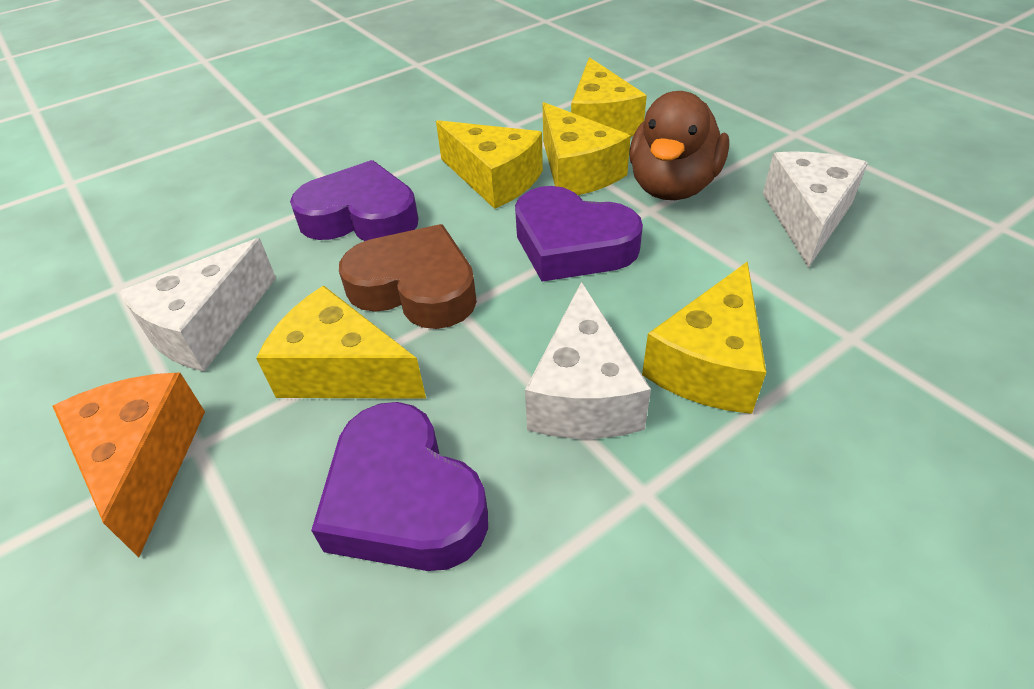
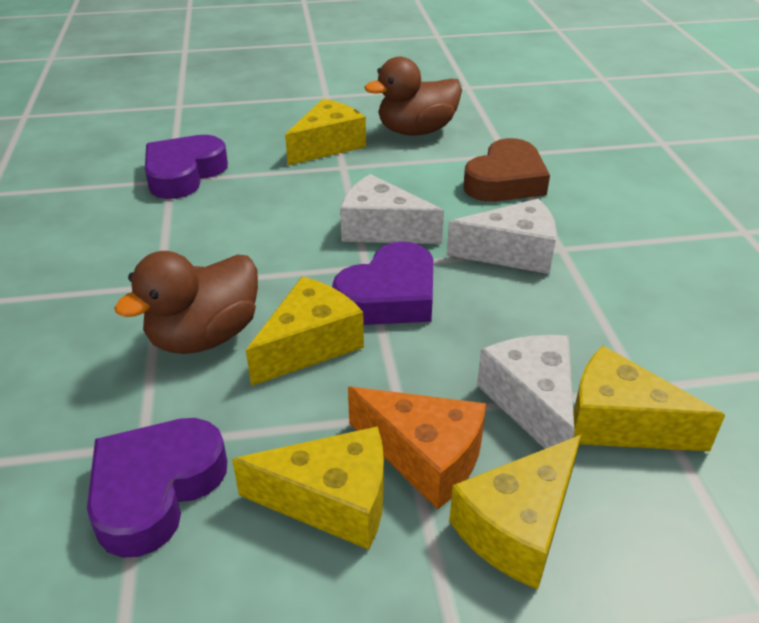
brown duck: 1 -> 2

